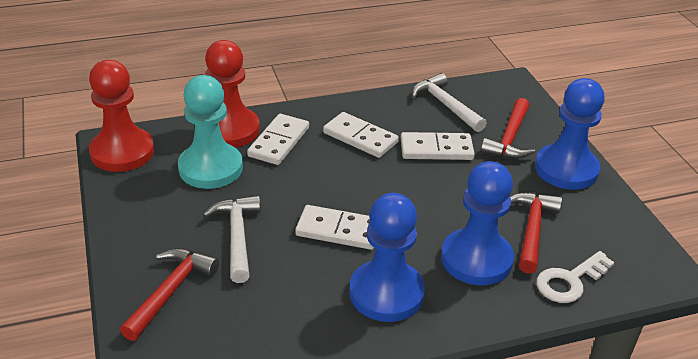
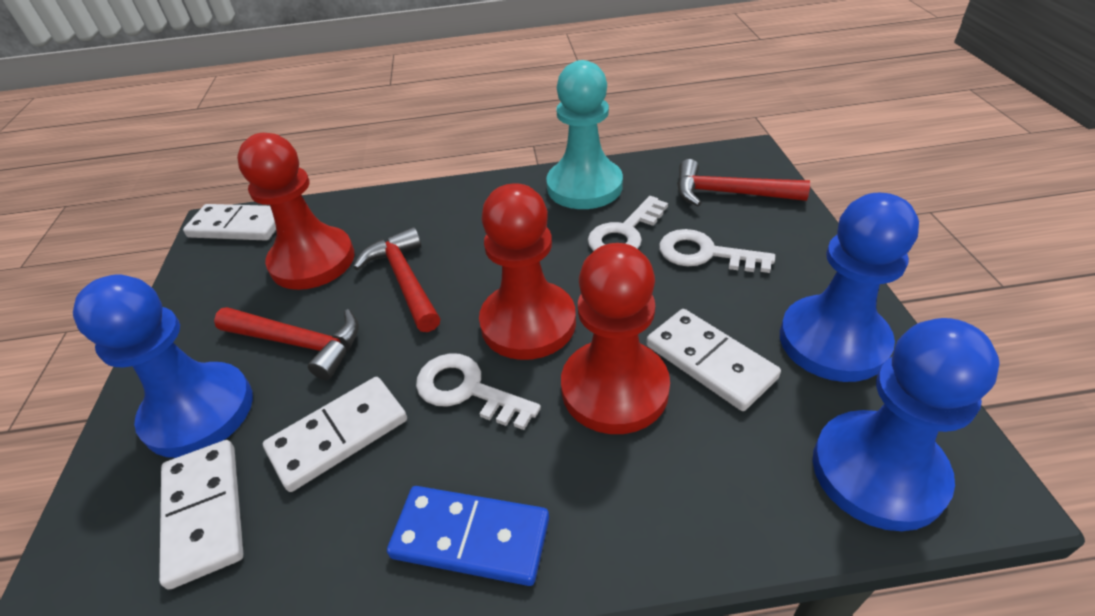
blue domino: 0 -> 1
red pawn: 2 -> 3
white hammer: 2 -> 0
white key: 1 -> 3

